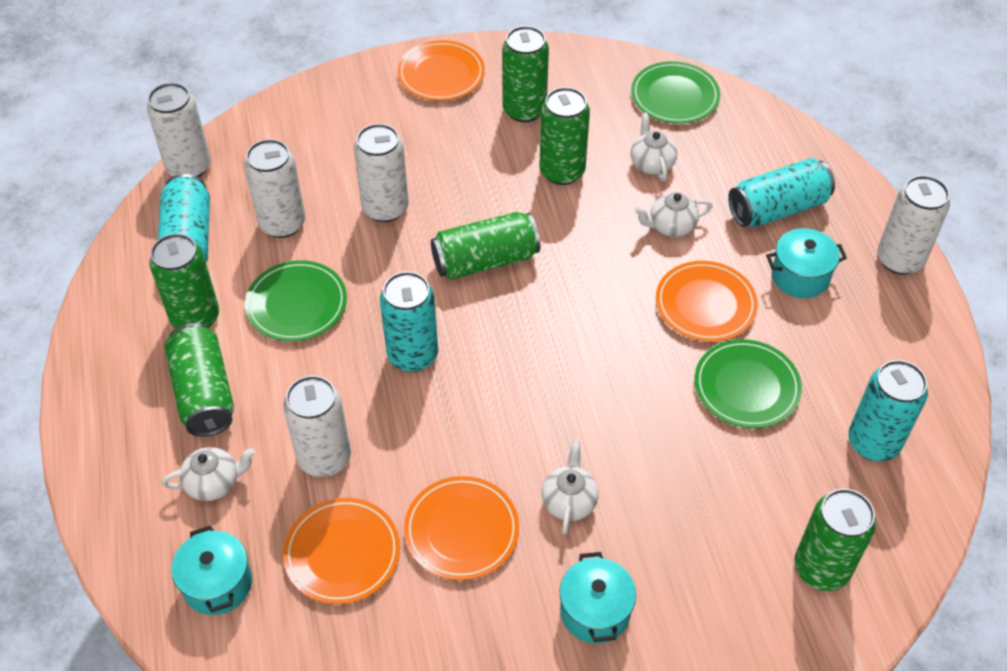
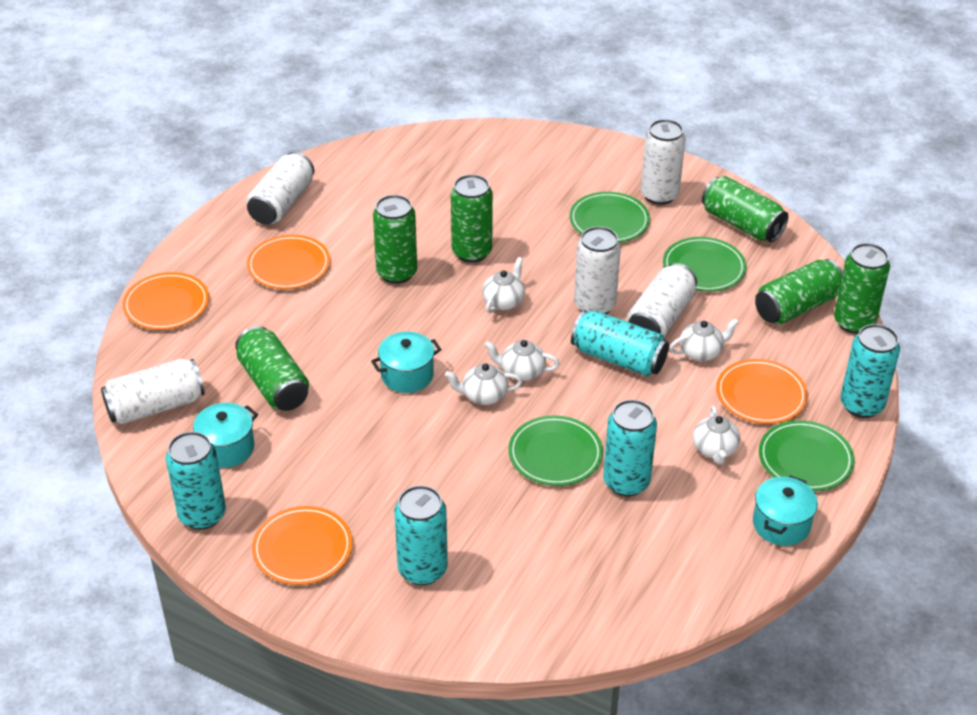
green plate: 3 -> 4
turquoise can: 4 -> 5
white teapot: 4 -> 5

